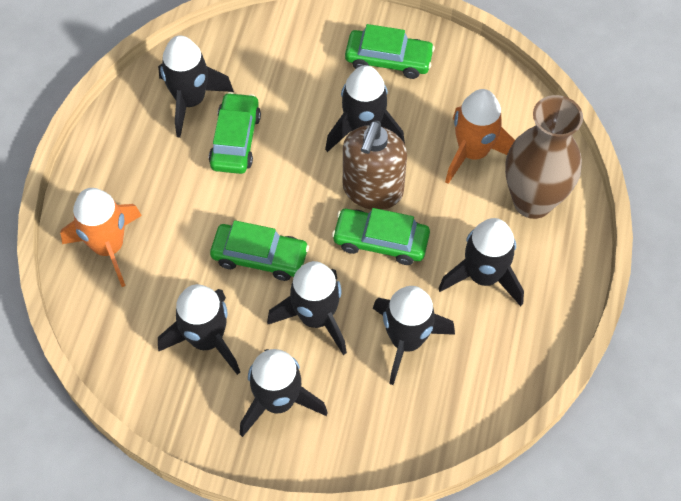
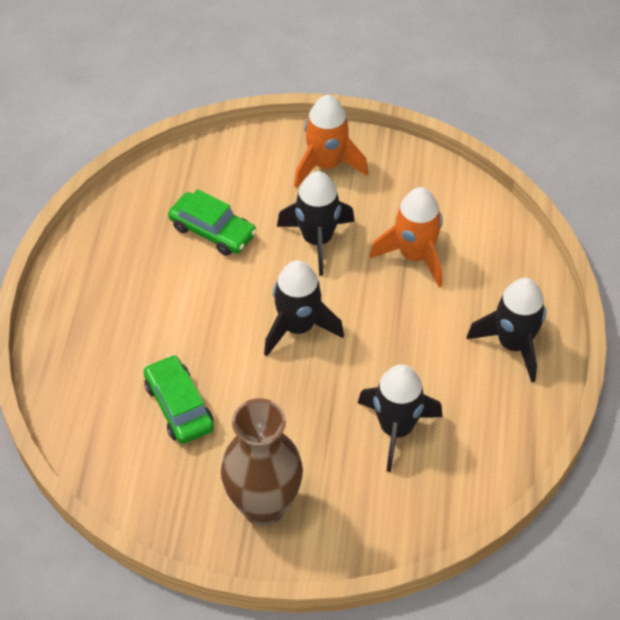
black rocket: 7 -> 4
brown soap dispenser: 1 -> 0
green car: 4 -> 2

